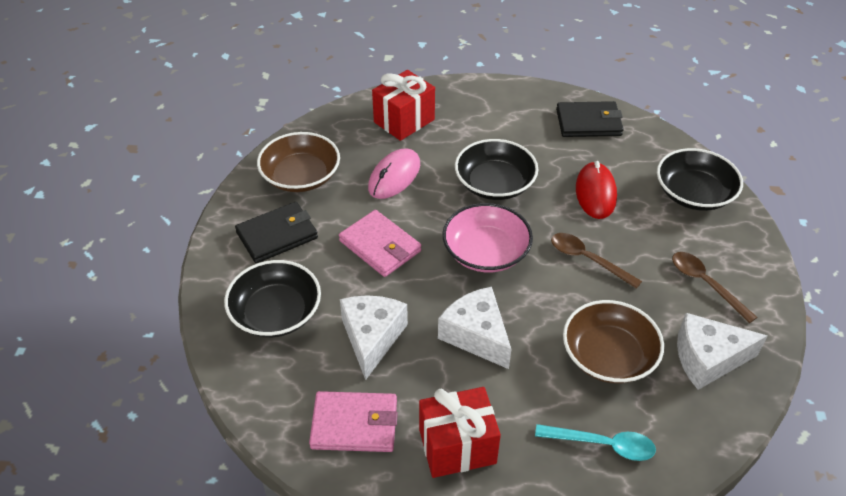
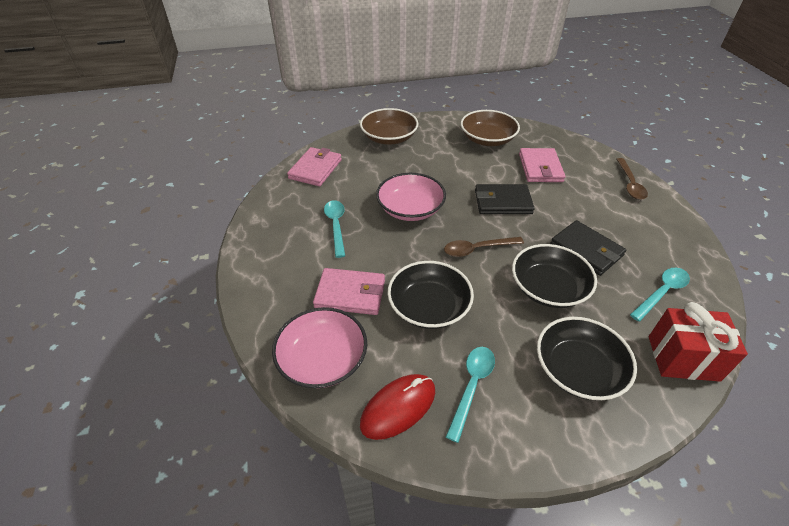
pink bowl: 1 -> 2
pink mouse: 1 -> 0
pink wallet: 2 -> 3
red gift: 2 -> 1
turquoise spoon: 1 -> 3
white cheese: 3 -> 0

